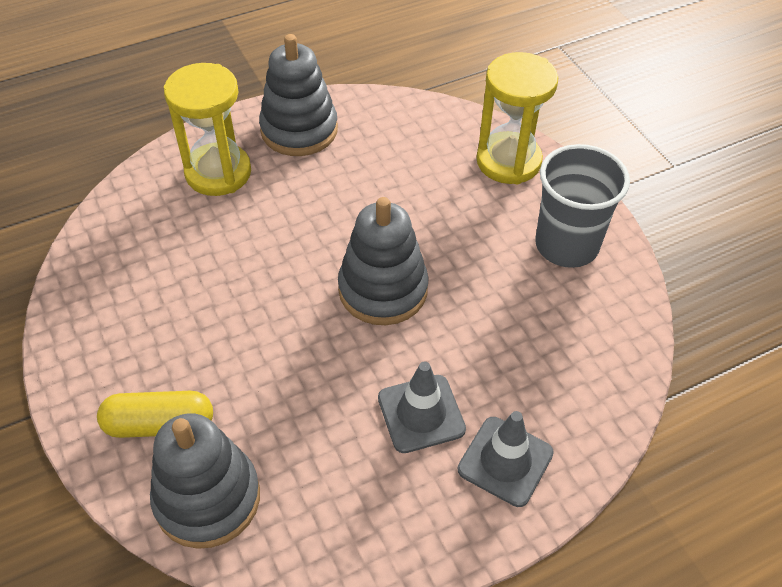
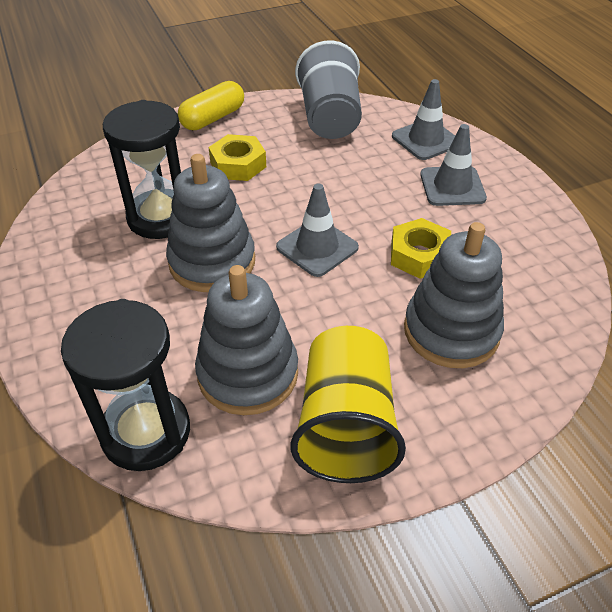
black hourglass: 0 -> 2
grey traffic cone: 2 -> 3
yellow cup: 0 -> 1
yellow hourglass: 2 -> 0
yellow nut: 0 -> 2

